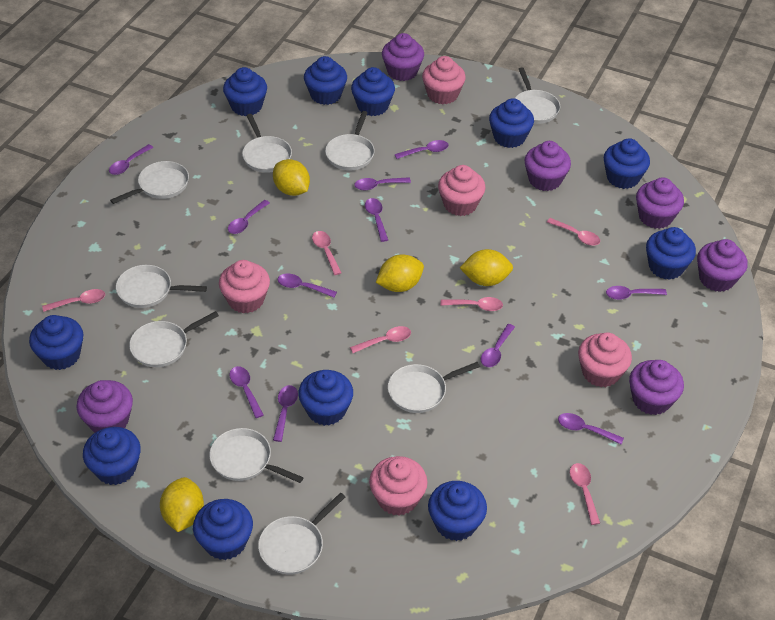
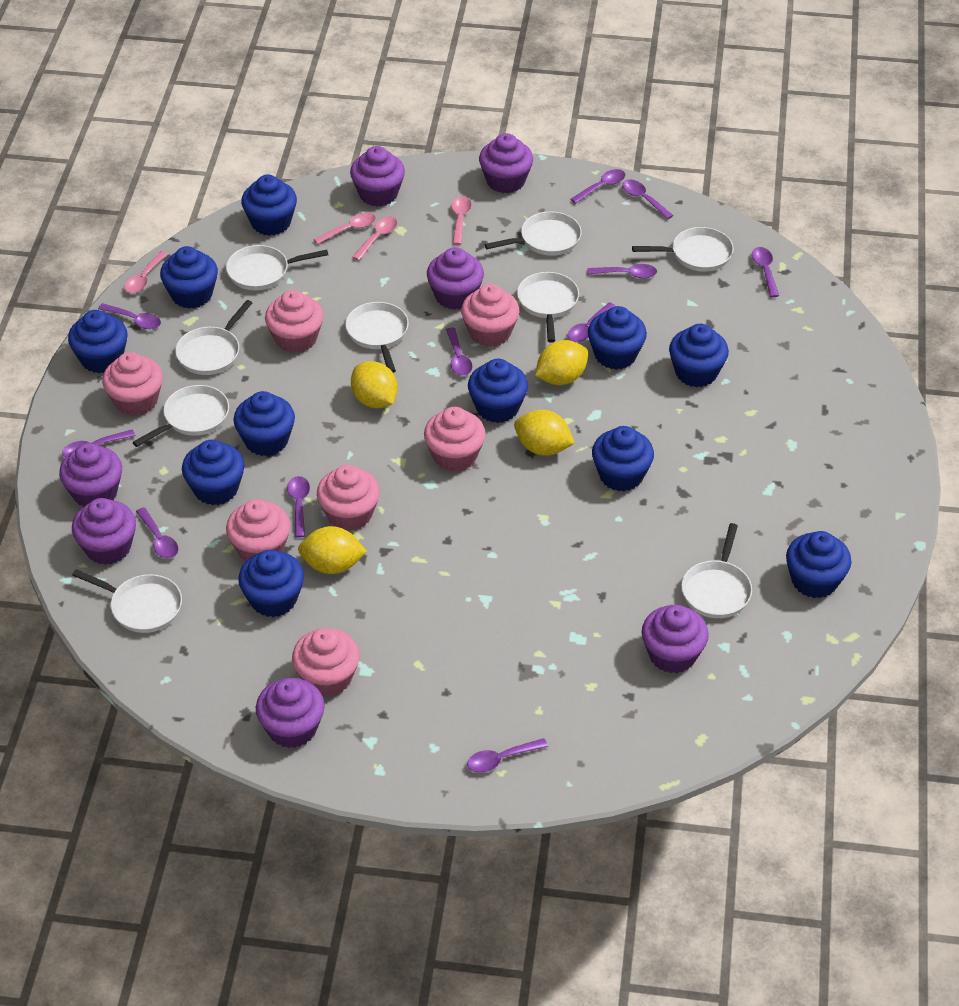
pink cupcake: 5 -> 7
pink spoon: 6 -> 4
purple cupcake: 6 -> 7

